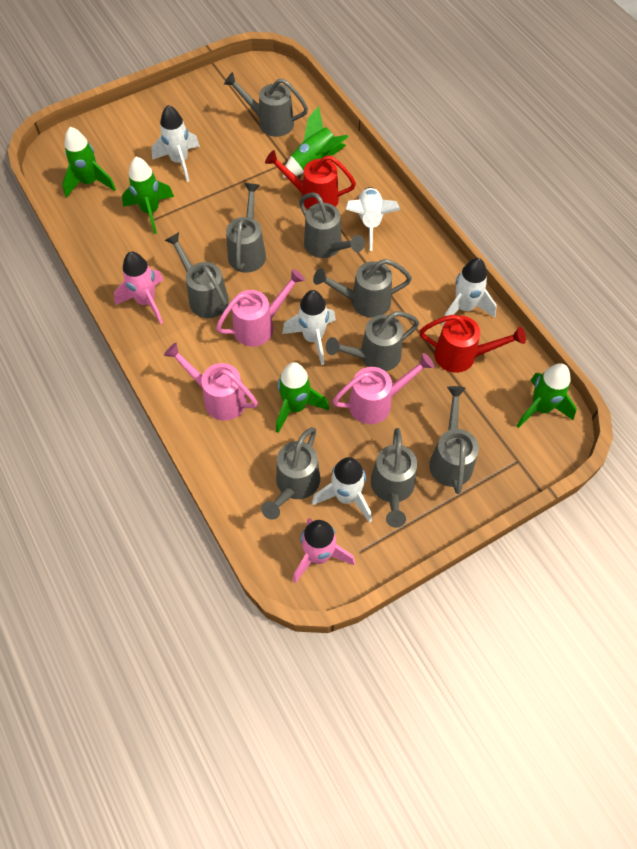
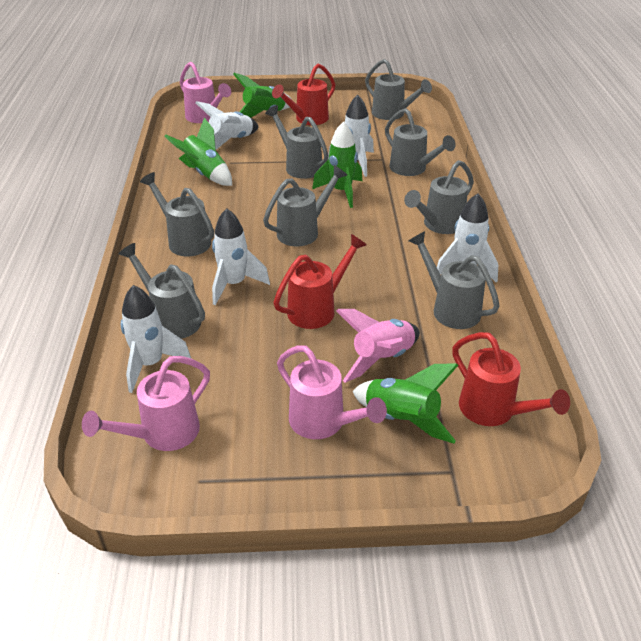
green rocket: 5 -> 4
grey watering can: 9 -> 8
pink rocket: 2 -> 1
red watering can: 2 -> 3

